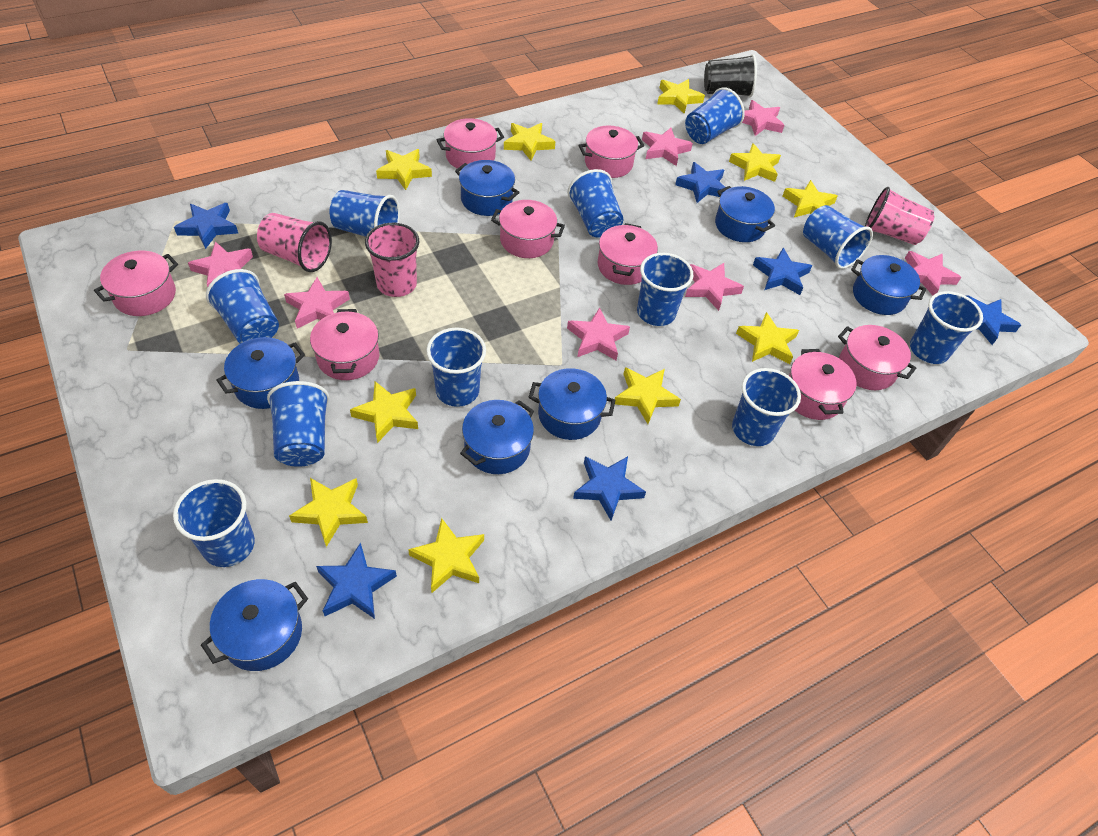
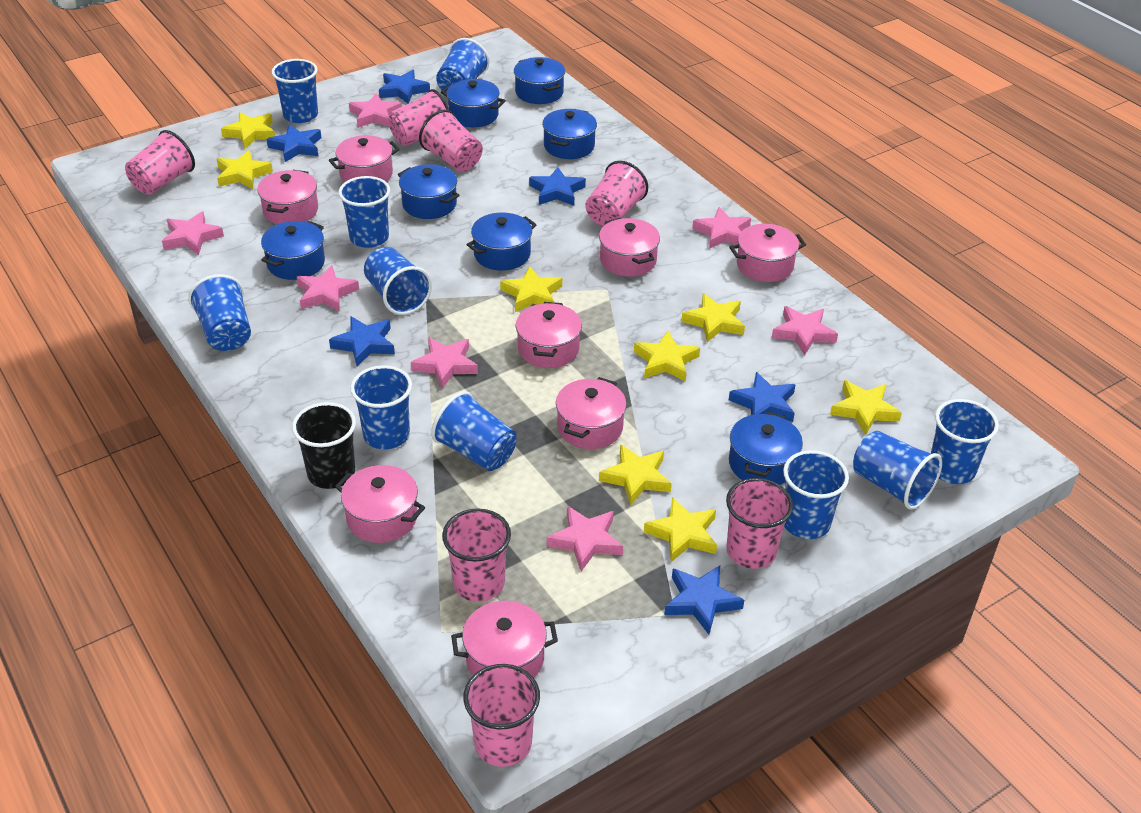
blue cup: 11 -> 10
pink cup: 3 -> 7
yellow star: 10 -> 8

